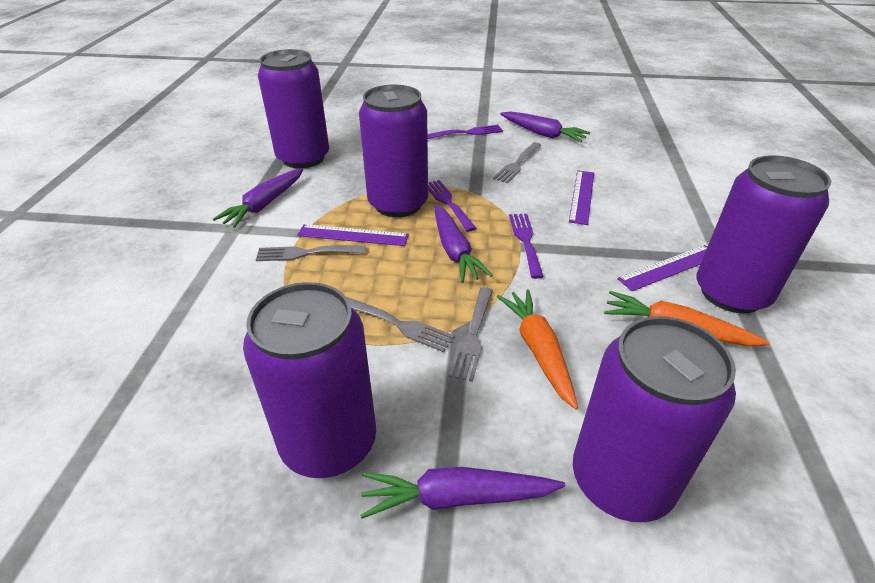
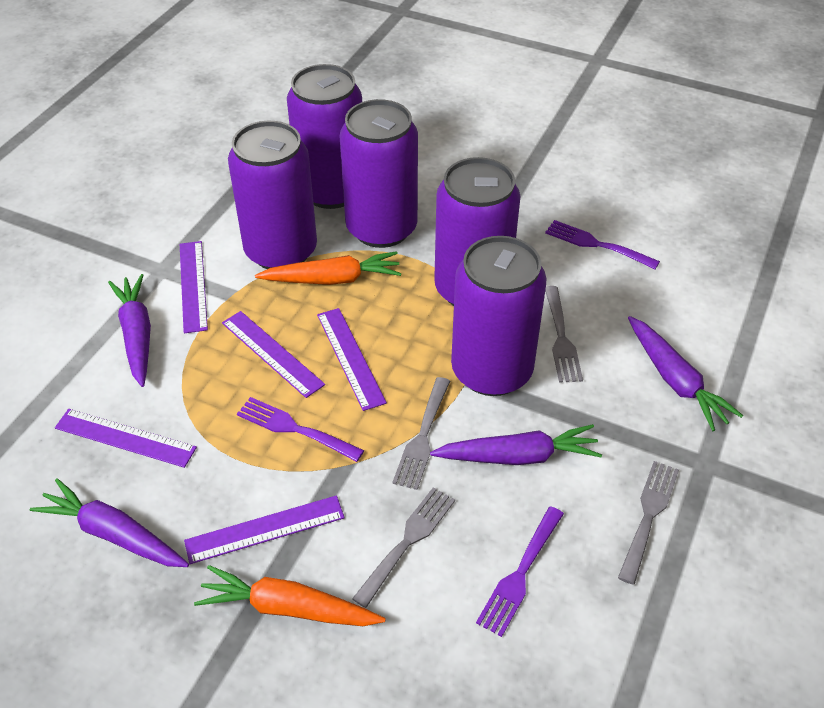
purple ruler: 3 -> 5

